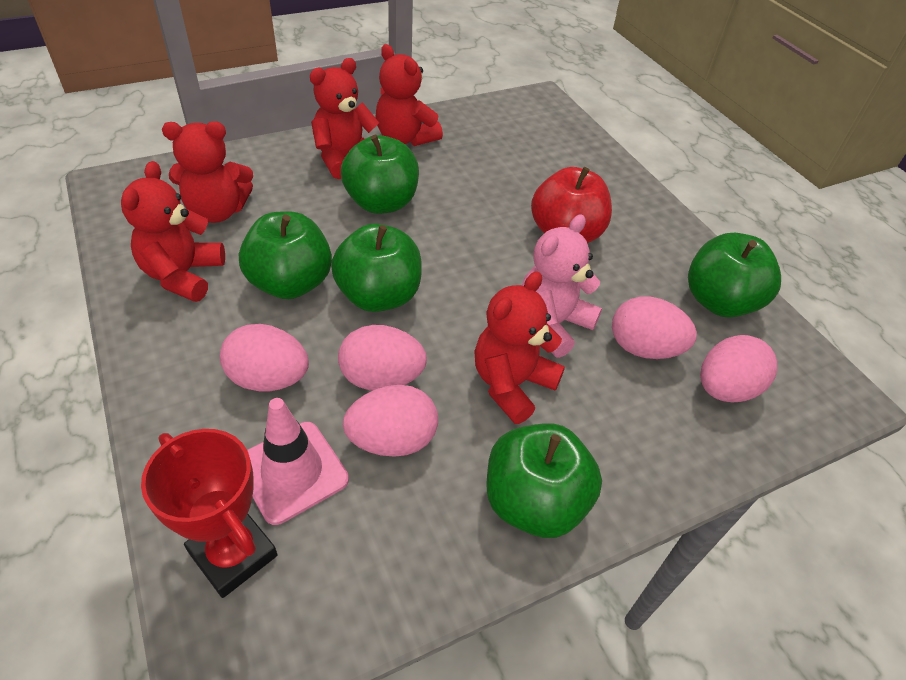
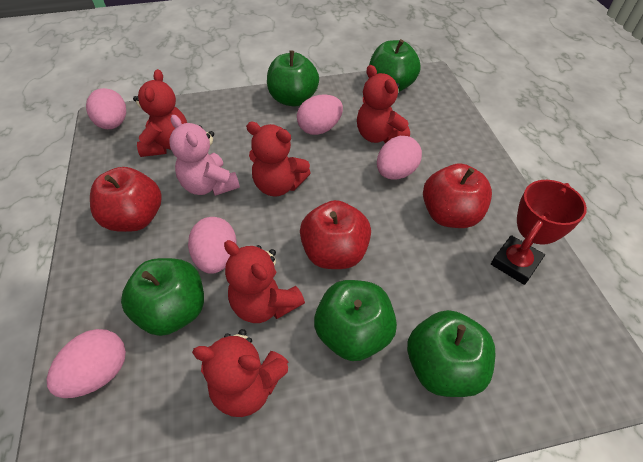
pink traffic cone: 1 -> 0
red apple: 1 -> 3

